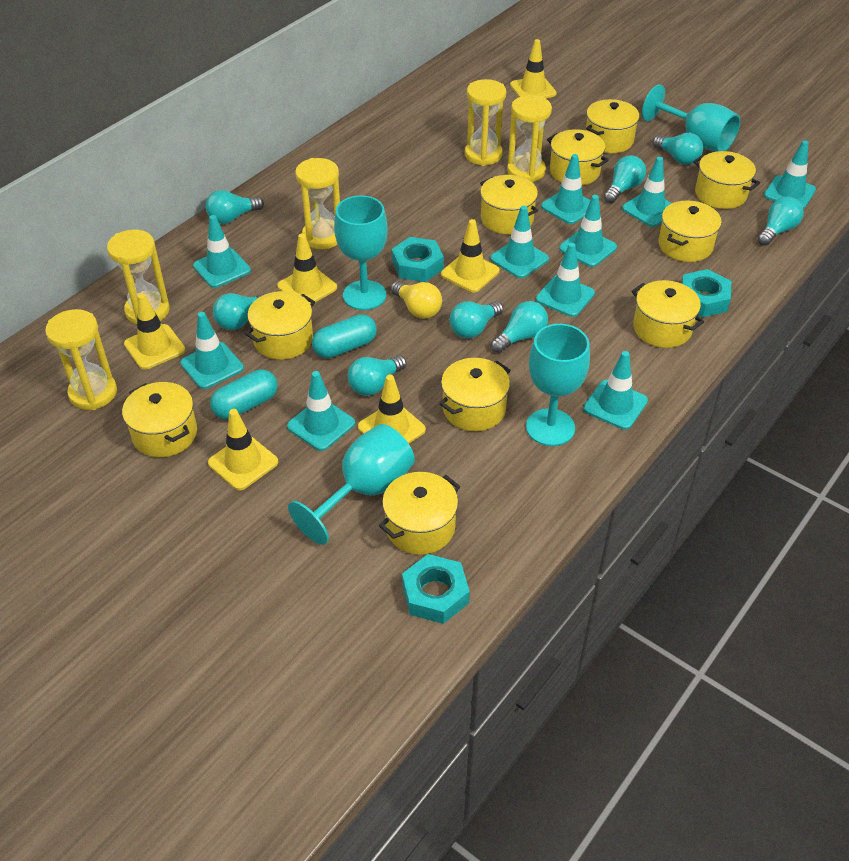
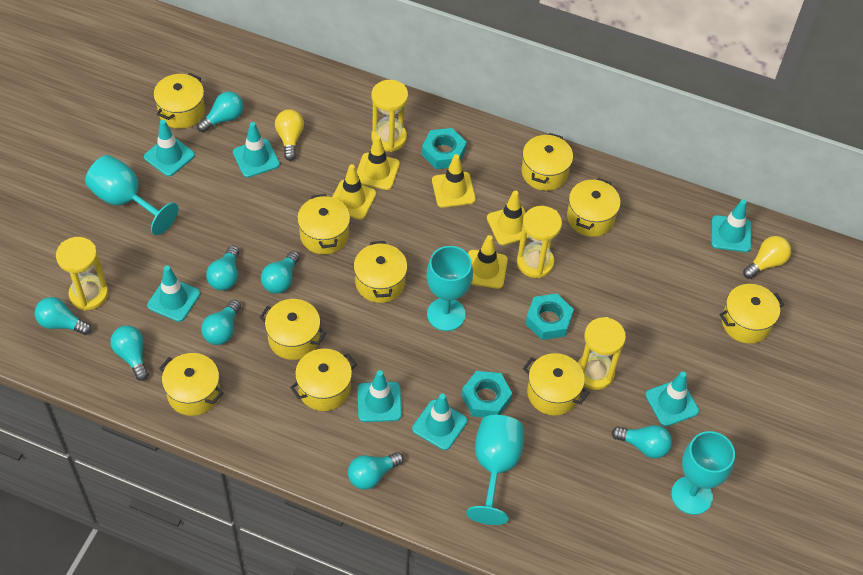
turquoise capsule: 2 -> 0
turquoise traffic cone: 10 -> 7
yellow hourglass: 5 -> 4
yellow light bulb: 1 -> 2
yellow traffic cone: 6 -> 5

